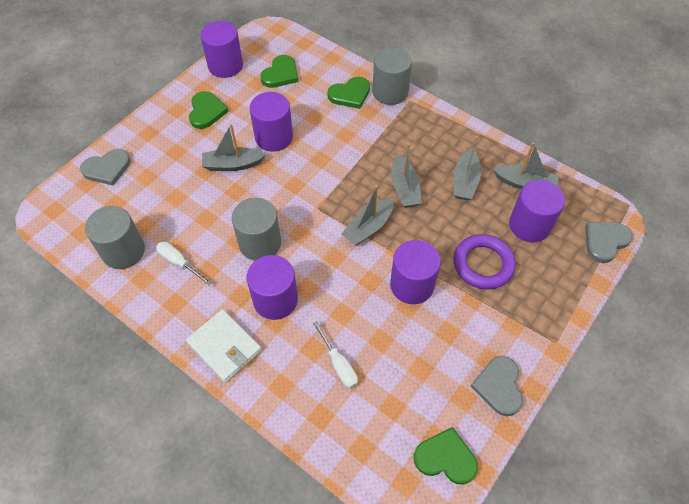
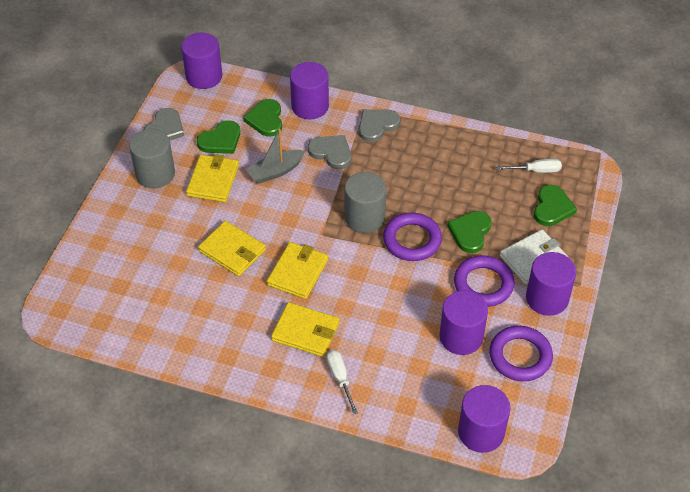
grey boat: 5 -> 1
grey cylinder: 3 -> 2
purple ring: 1 -> 3
yellow wallet: 0 -> 4

